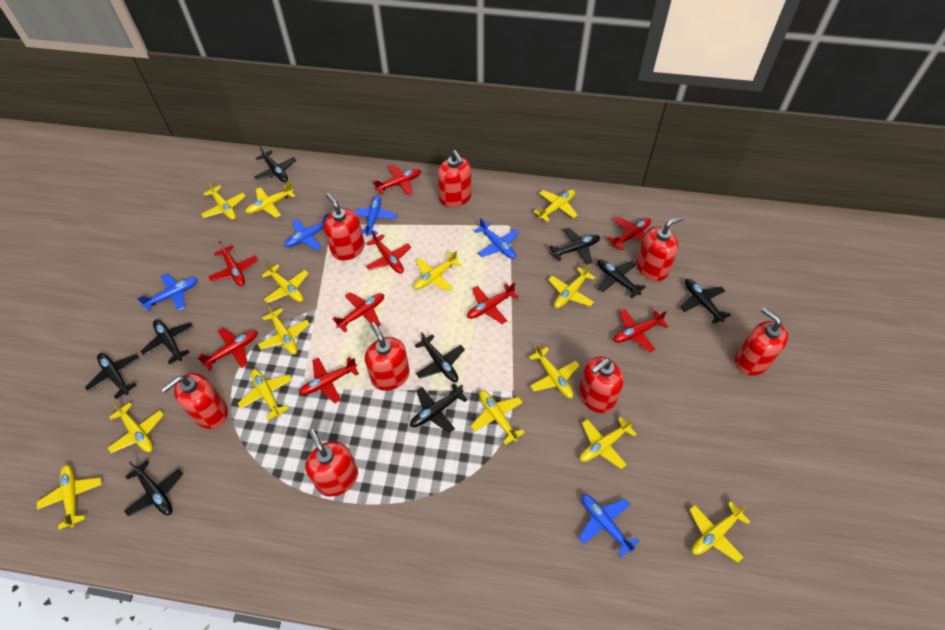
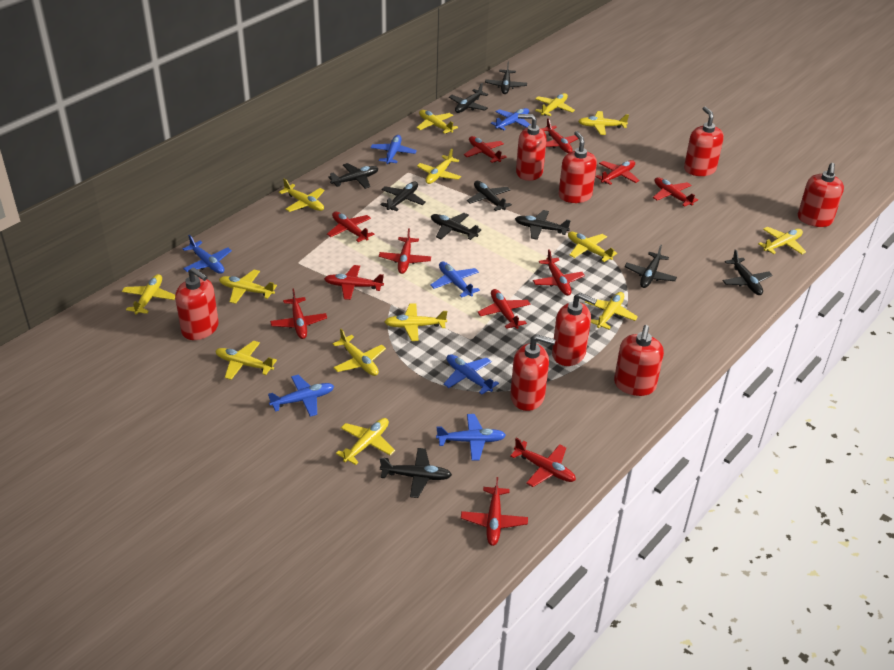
black plane: 9 -> 10
blue plane: 5 -> 7
red plane: 9 -> 12

